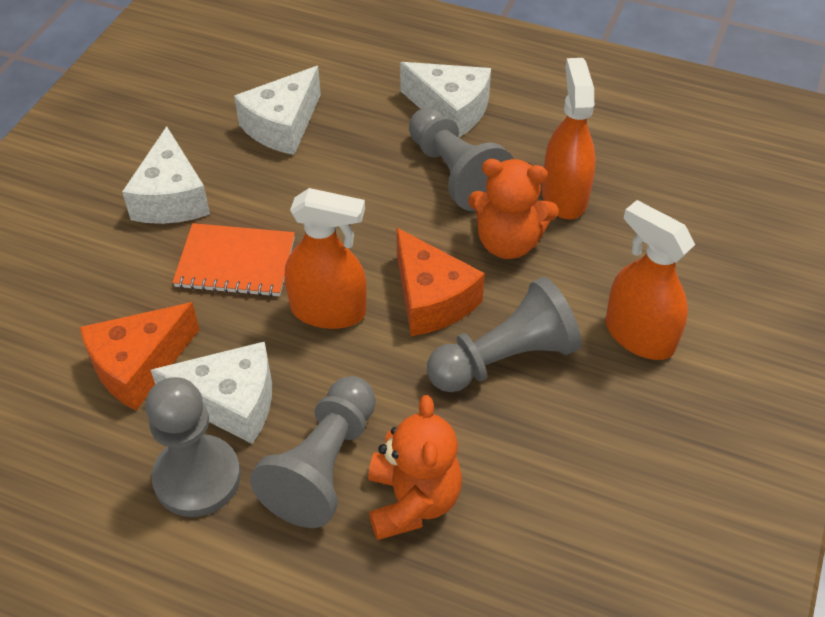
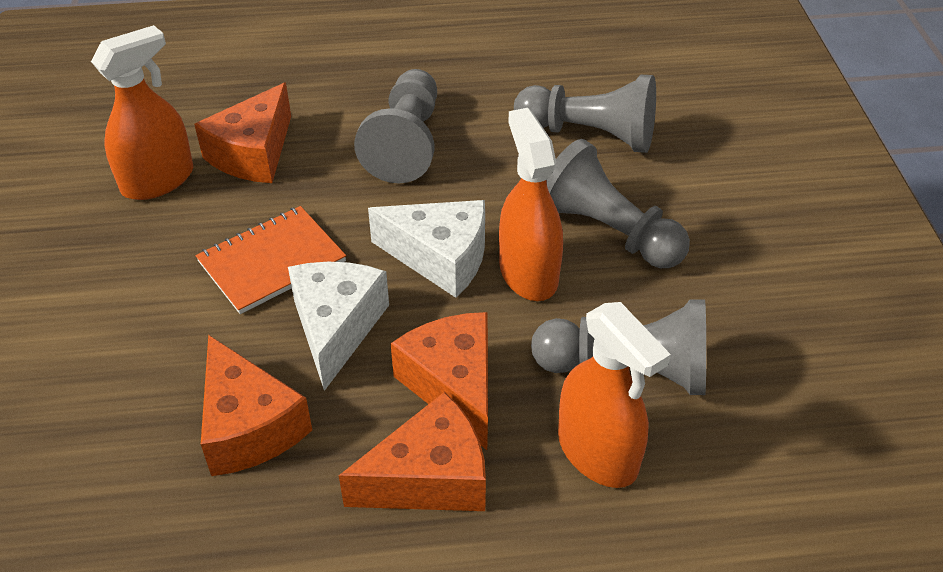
orange cheese: 2 -> 4
orange teddy bear: 2 -> 0
white cheese: 4 -> 2

